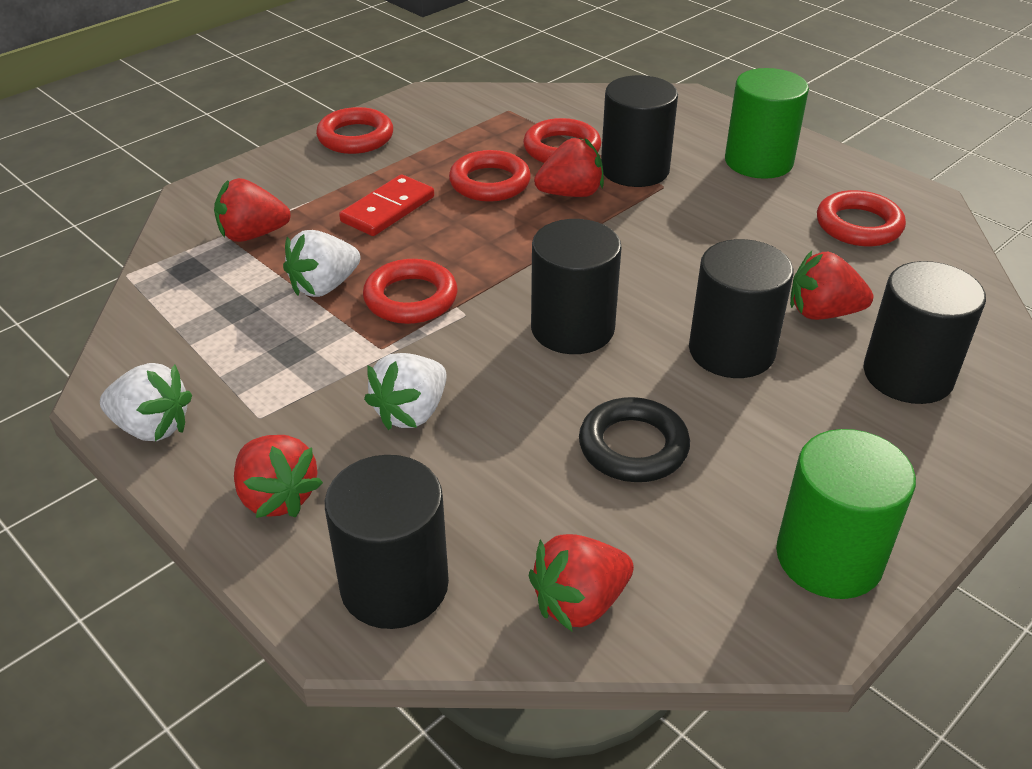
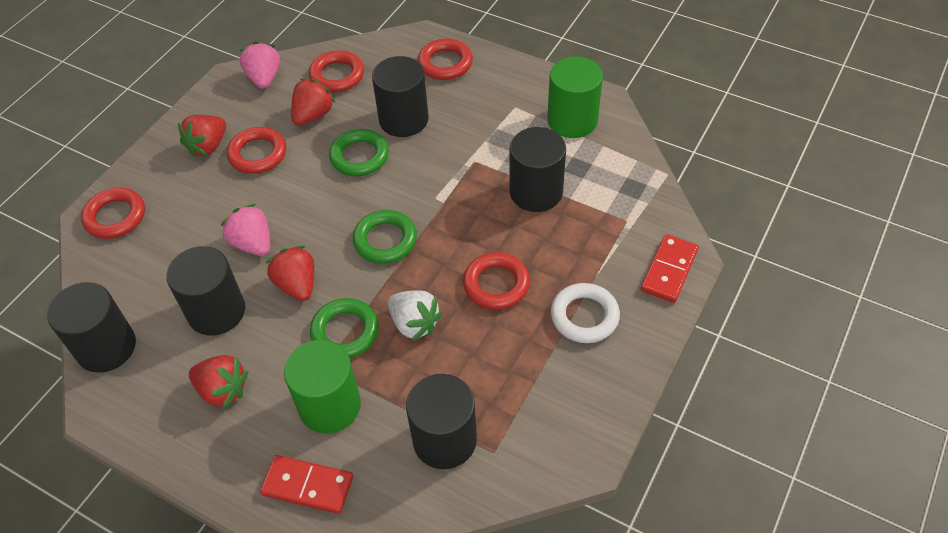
black ring: 1 -> 0
green ring: 0 -> 3
pink strawberry: 0 -> 2
red domino: 1 -> 2
red strawberry: 5 -> 4
white ring: 0 -> 1
white strawberry: 3 -> 1

